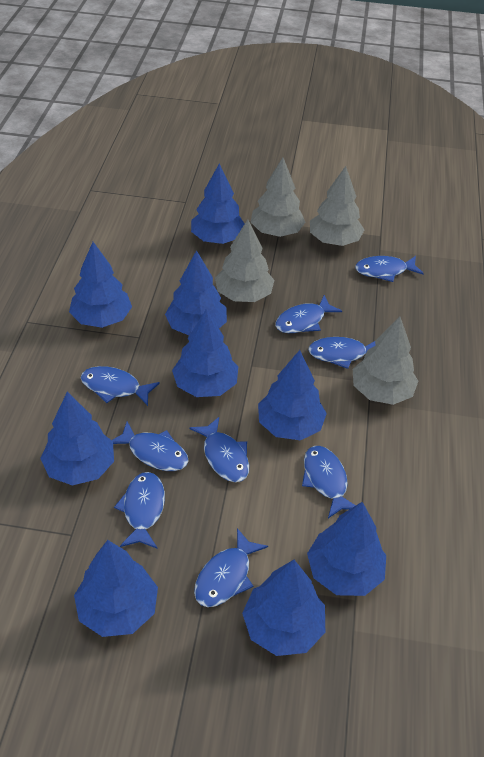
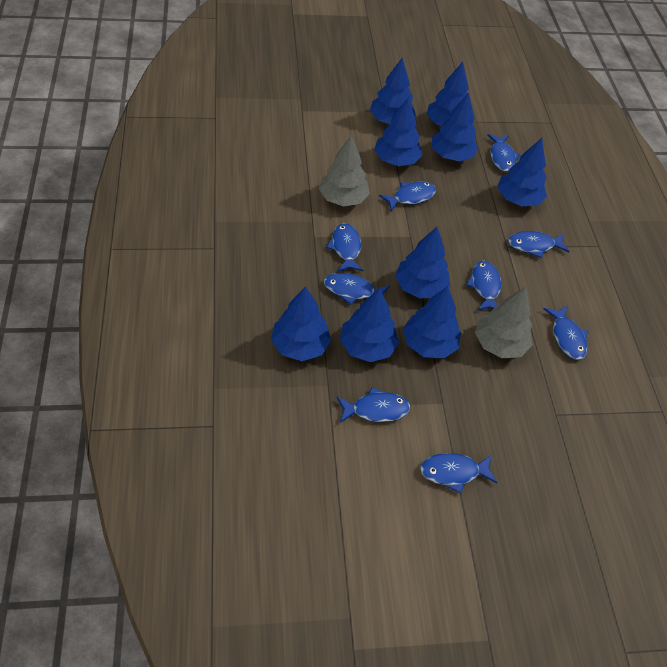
grey tree: 4 -> 2

